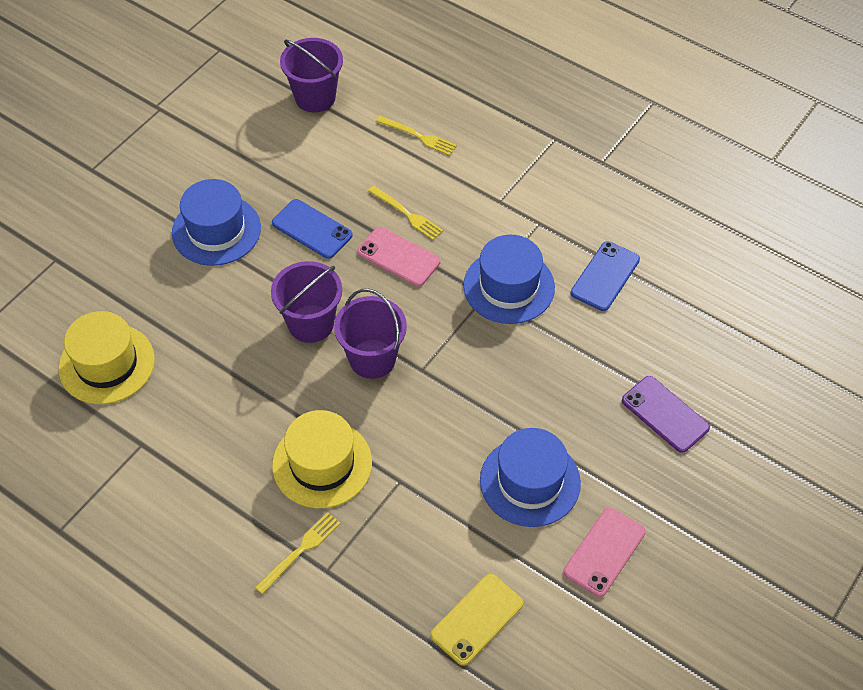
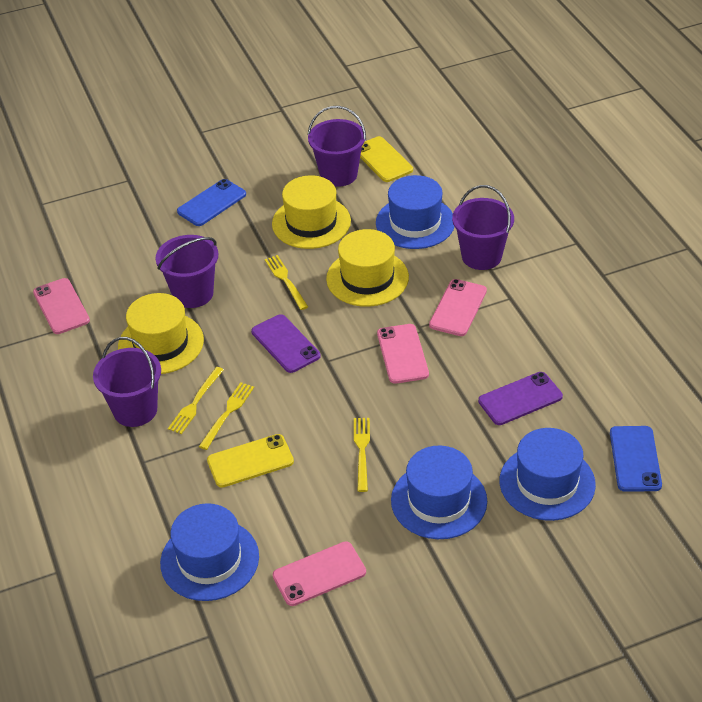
blue hat: 3 -> 4
pink phone: 2 -> 4
purple bucket: 3 -> 4
purple phone: 1 -> 2
yellow fork: 3 -> 4
yellow hat: 2 -> 3
yellow phone: 1 -> 2

